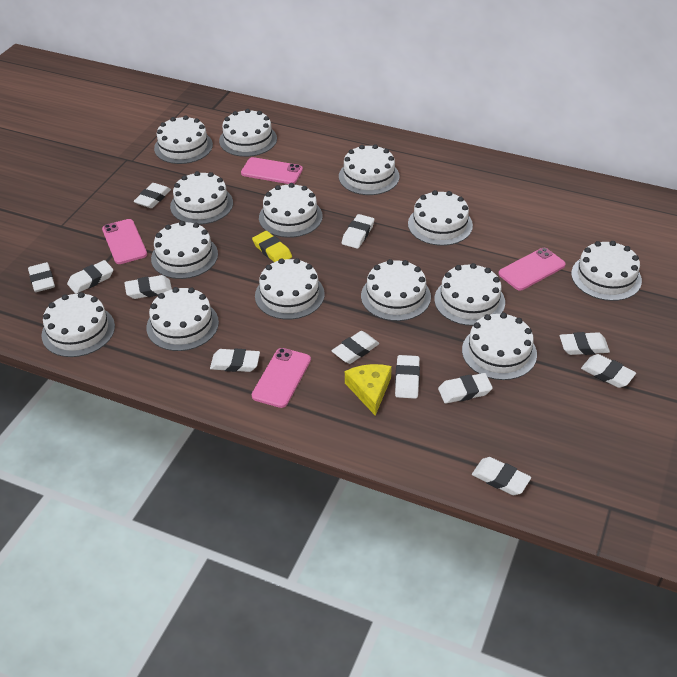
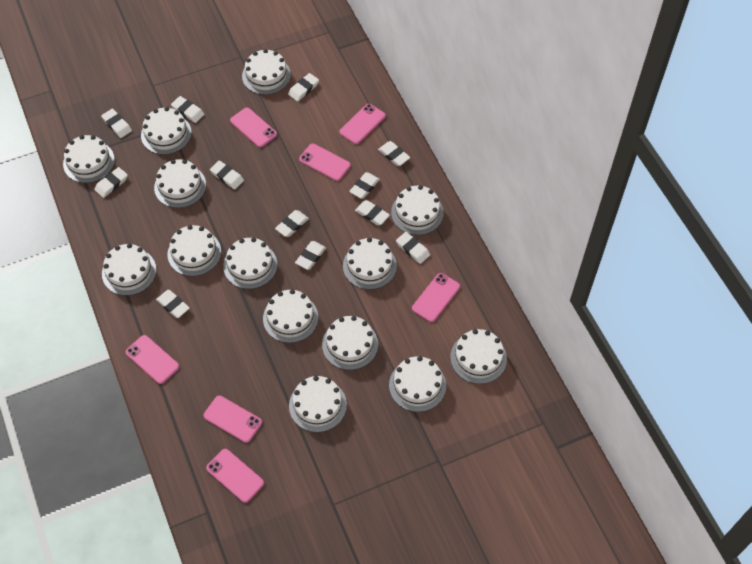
pink phone: 4 -> 7
yellow cheese: 1 -> 0
yellow eraser: 1 -> 0

